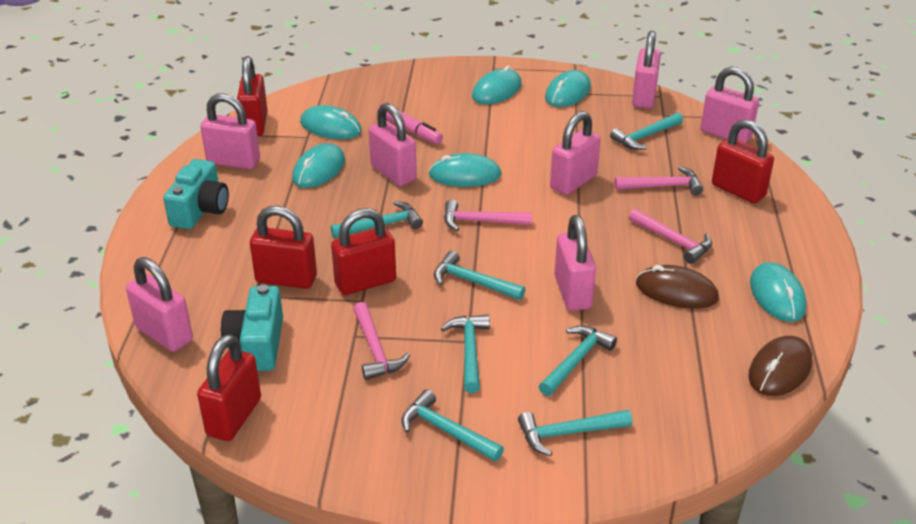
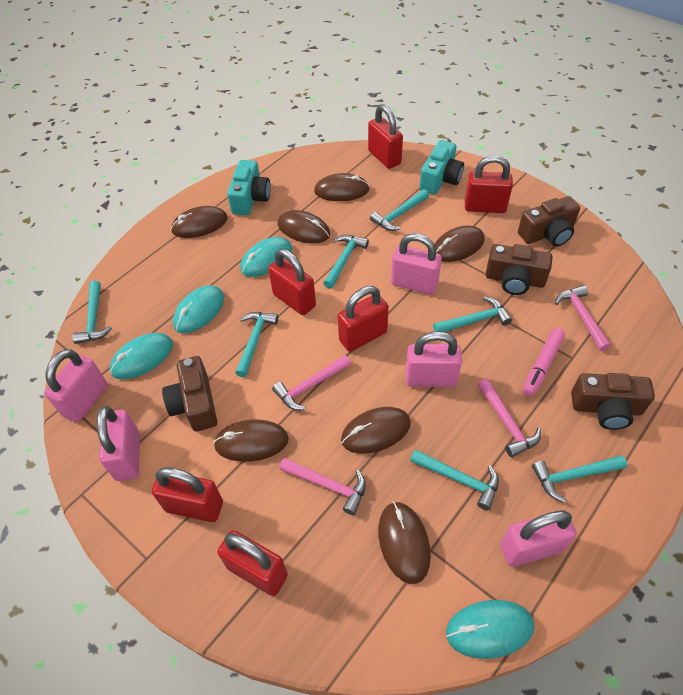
brown camera: 0 -> 4
brown mouse: 2 -> 7
pink padlock: 7 -> 5
red padlock: 5 -> 6
turquoise mouse: 6 -> 4

